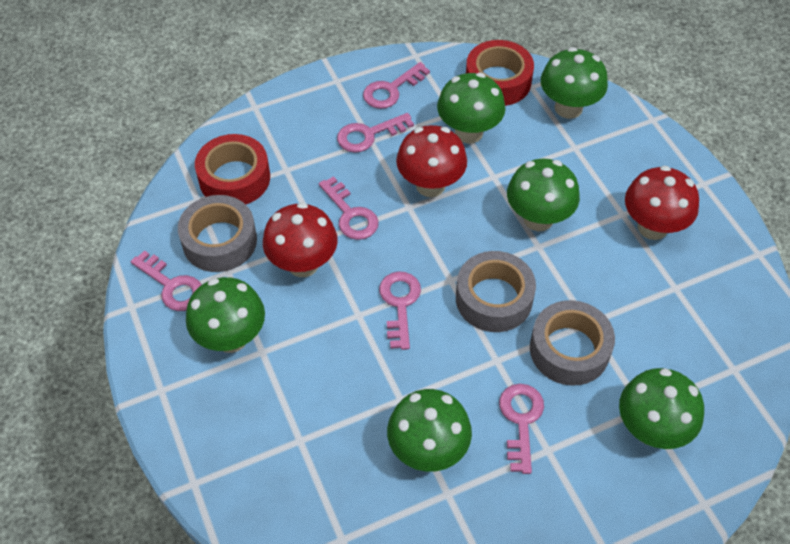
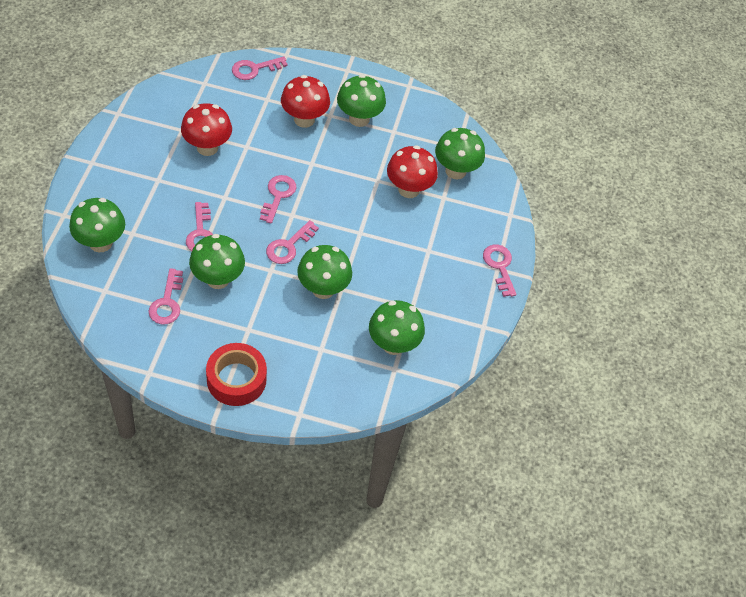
grey tape: 3 -> 0
red tape: 2 -> 1

